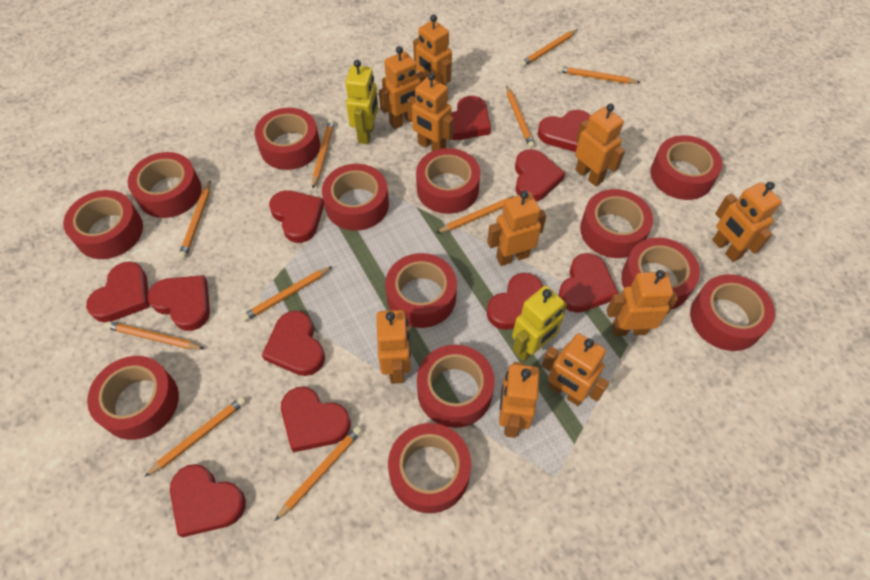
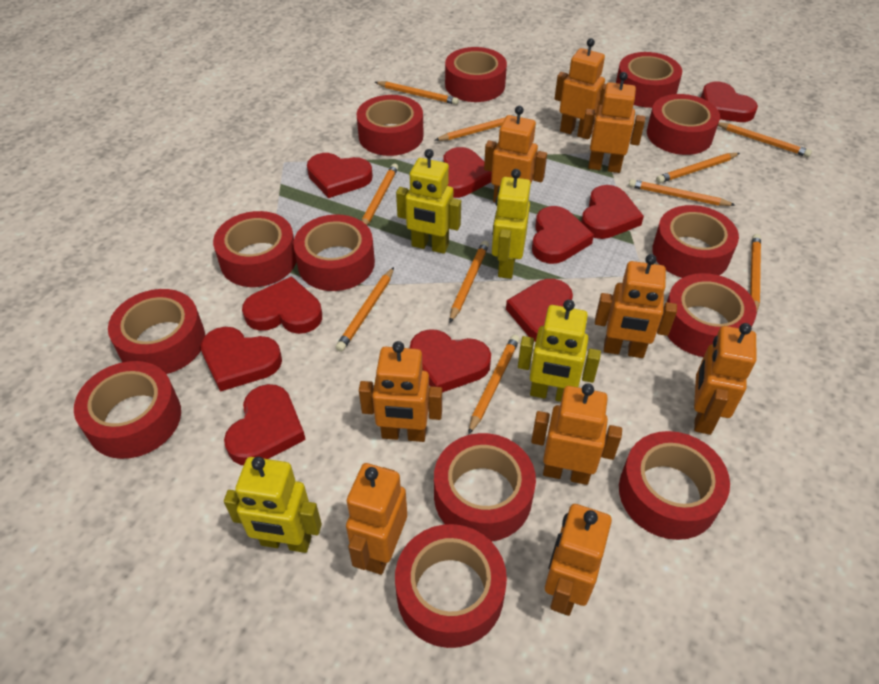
orange robot: 10 -> 9
red heart: 11 -> 10
yellow robot: 2 -> 4

